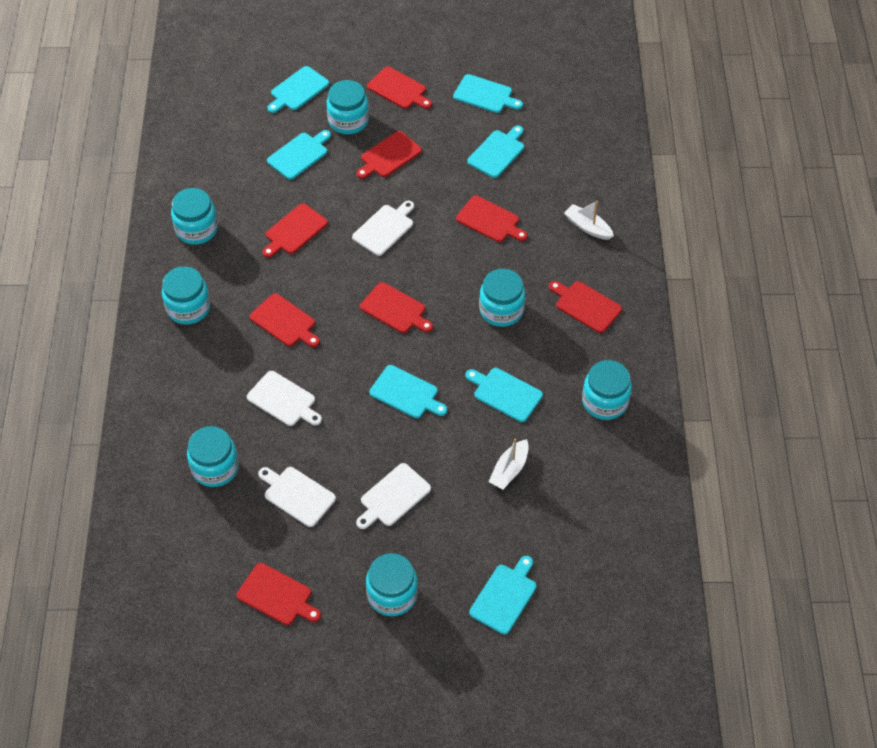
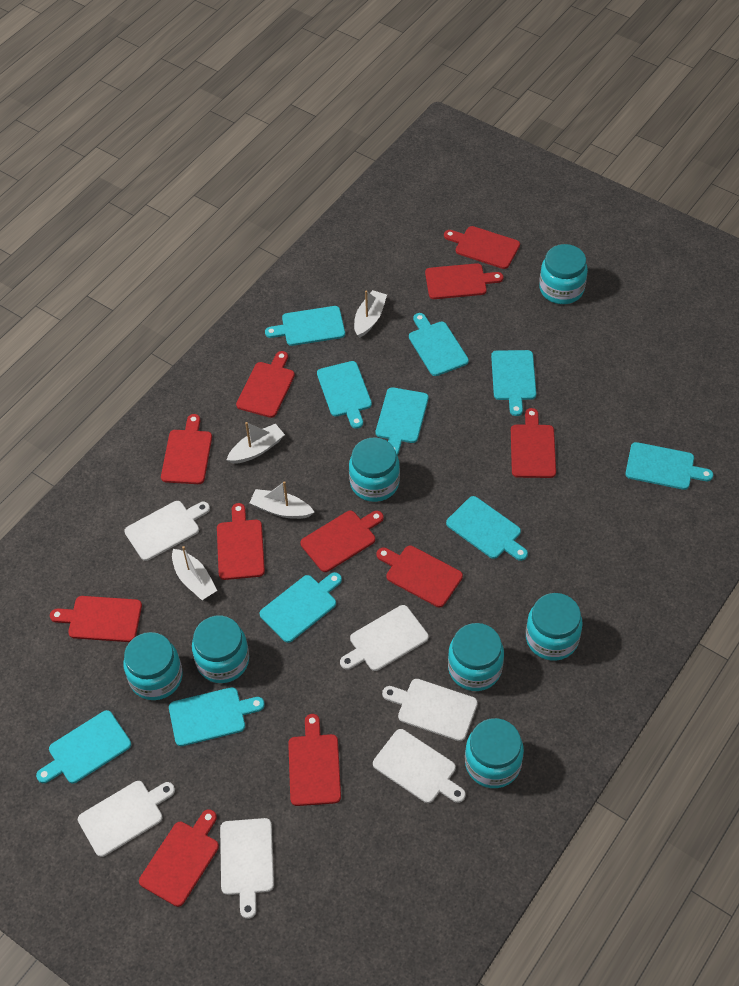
red cutting board: 8 -> 11
turquoise cutting board: 7 -> 10
white boat: 2 -> 4
white cutting board: 4 -> 6

